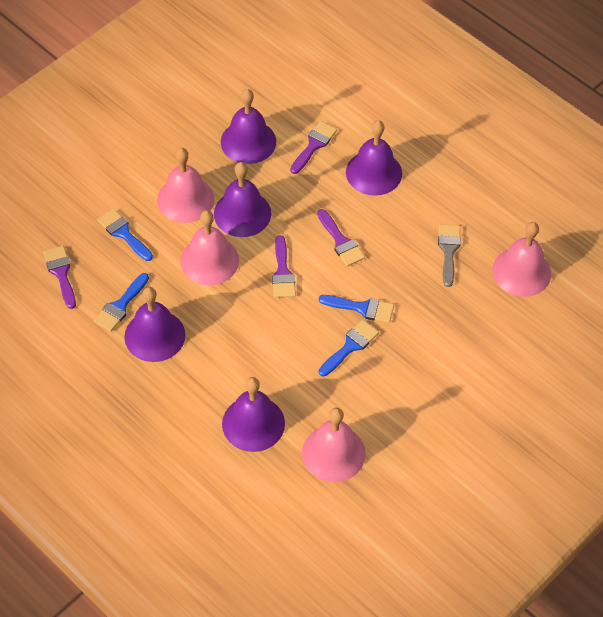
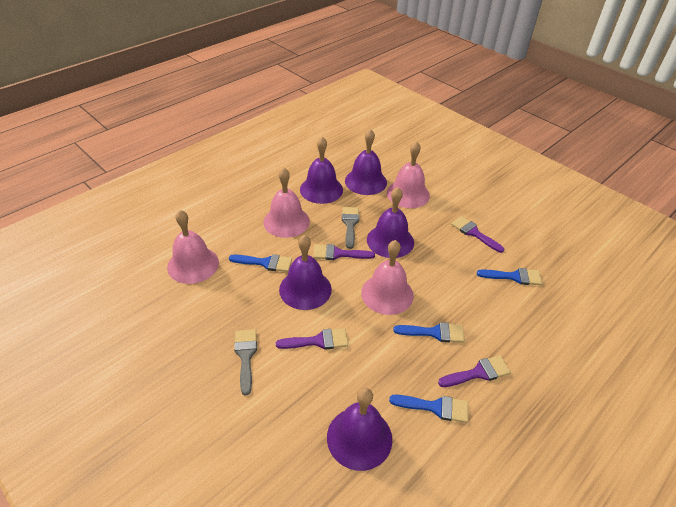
grey brush: 1 -> 2

